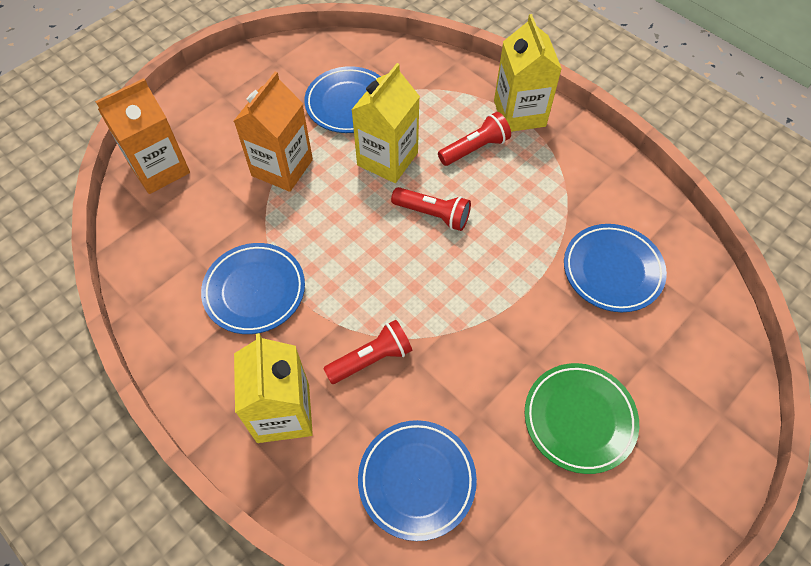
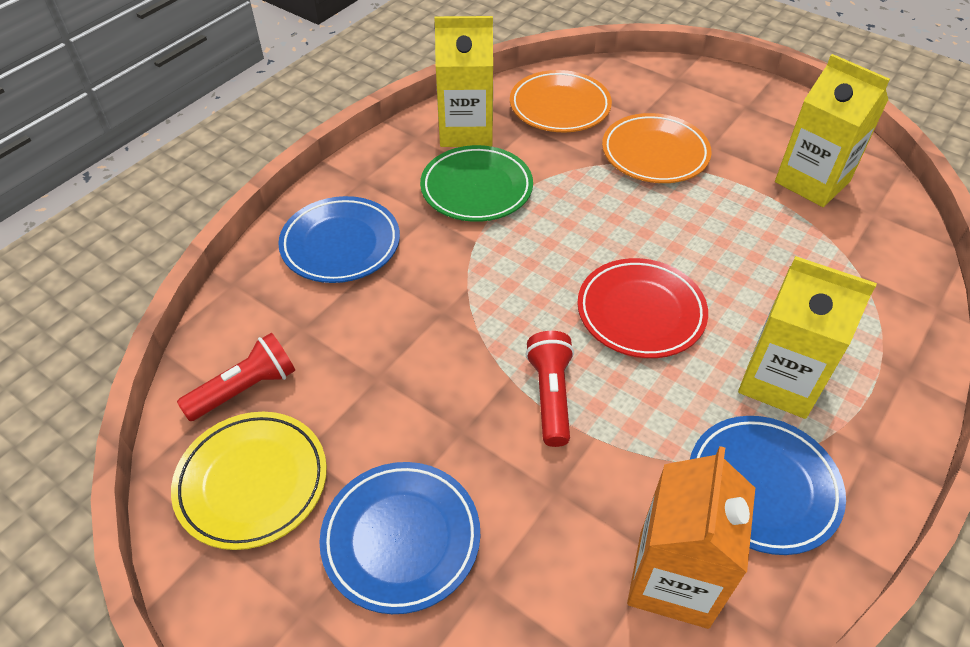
blue plate: 4 -> 3
orange carton: 2 -> 1
orange plate: 0 -> 2
red flashlight: 3 -> 2
red plate: 0 -> 1
yellow plate: 0 -> 1

